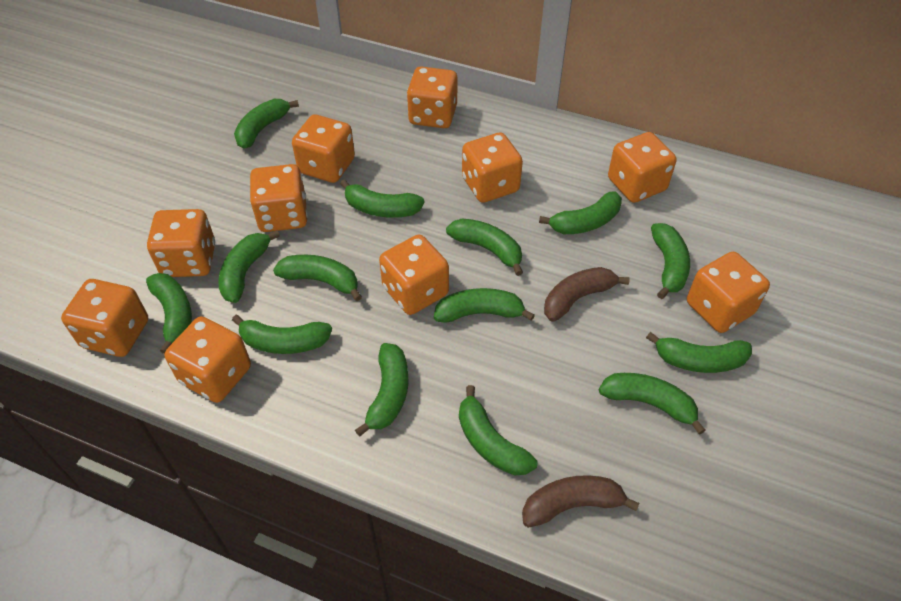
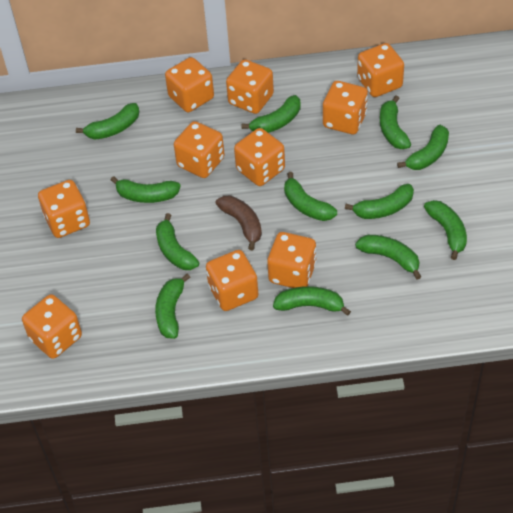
brown banana: 2 -> 1
green banana: 14 -> 12

